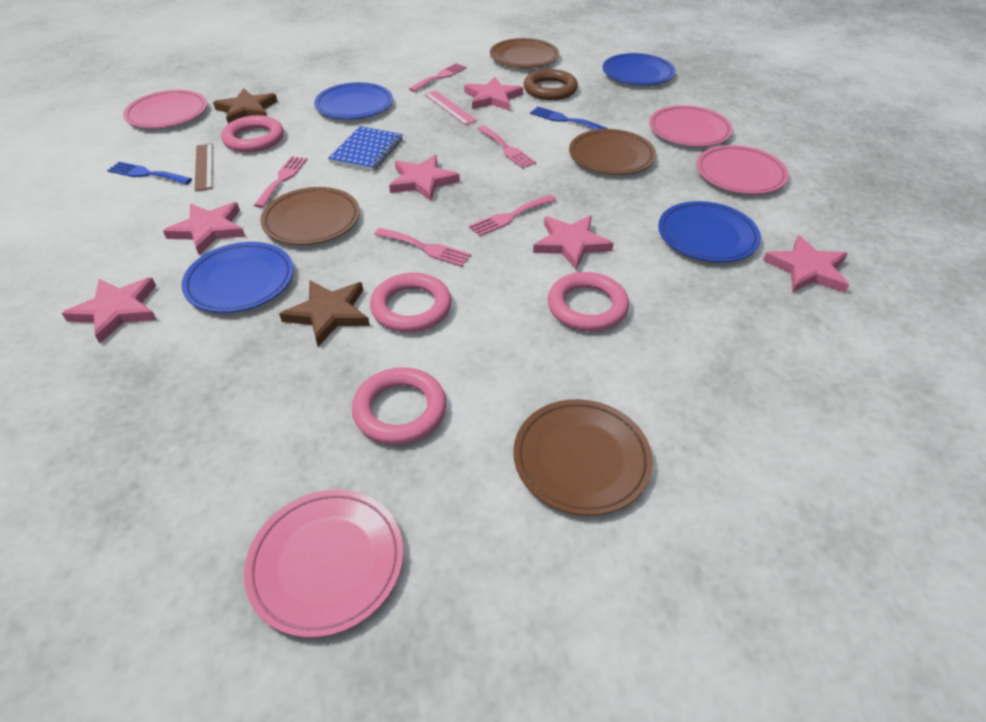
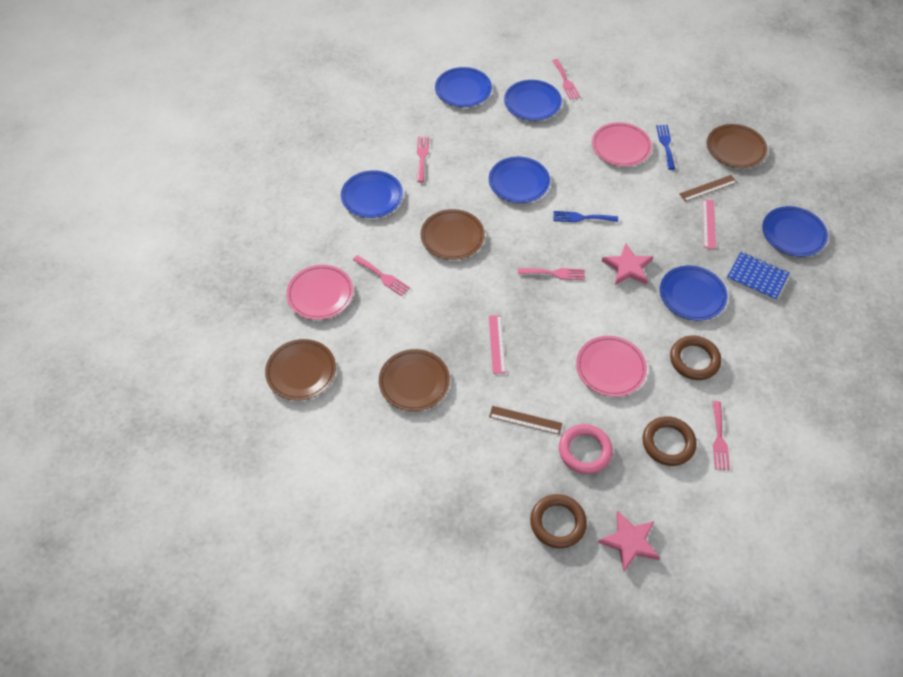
blue plate: 4 -> 6
brown ring: 1 -> 3
brown ruler: 1 -> 2
brown star: 2 -> 0
pink plate: 4 -> 3
pink ring: 4 -> 1
pink ruler: 1 -> 2
pink star: 6 -> 2

